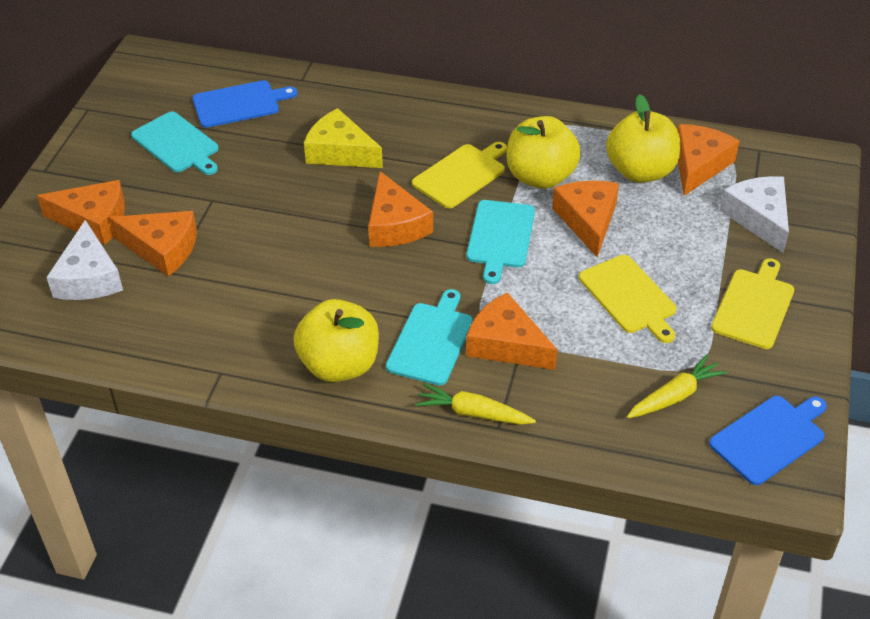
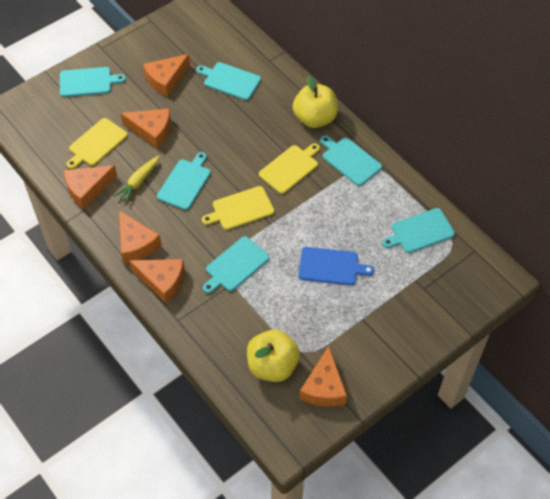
blue cutting board: 2 -> 1
turquoise cutting board: 3 -> 6
white cheese: 2 -> 0
yellow apple: 3 -> 2
yellow carrot: 2 -> 1
yellow cheese: 1 -> 0

